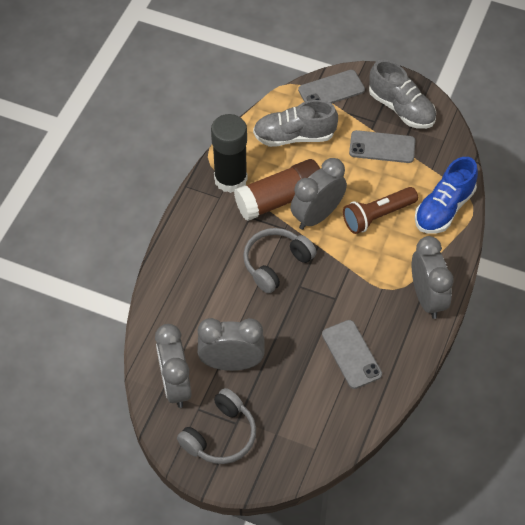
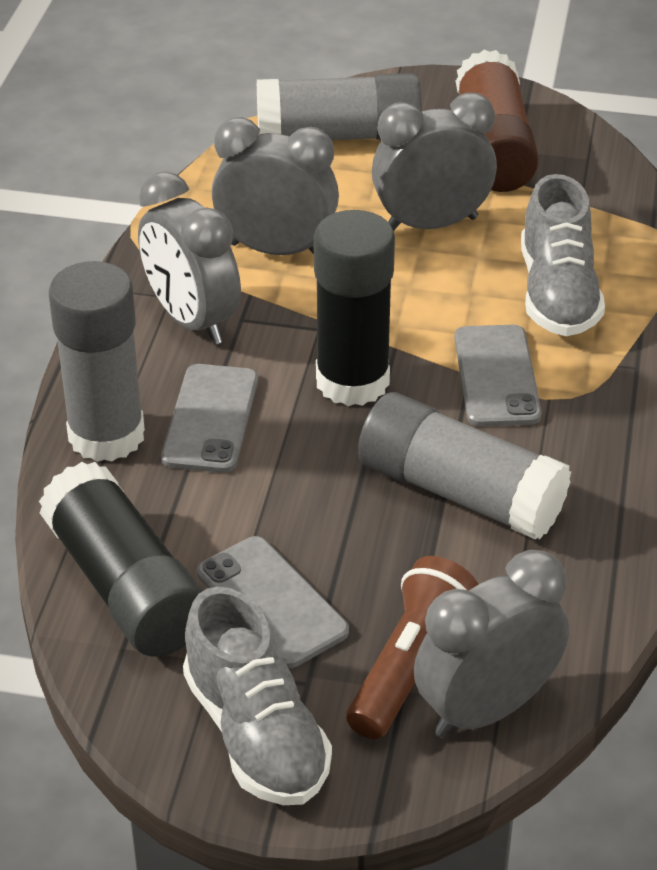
black glue stick: 1 -> 2
blue shoe: 1 -> 0
grey glue stick: 0 -> 3
grey headphones: 2 -> 0

